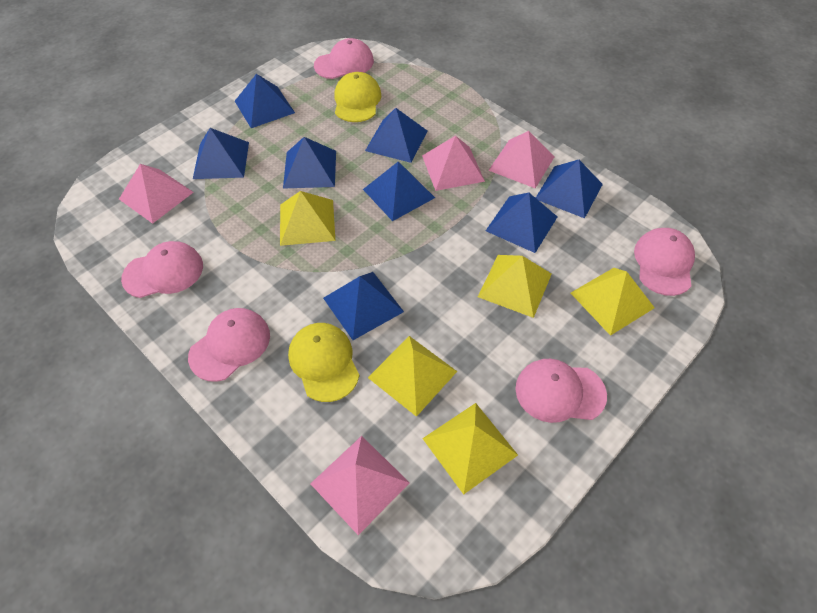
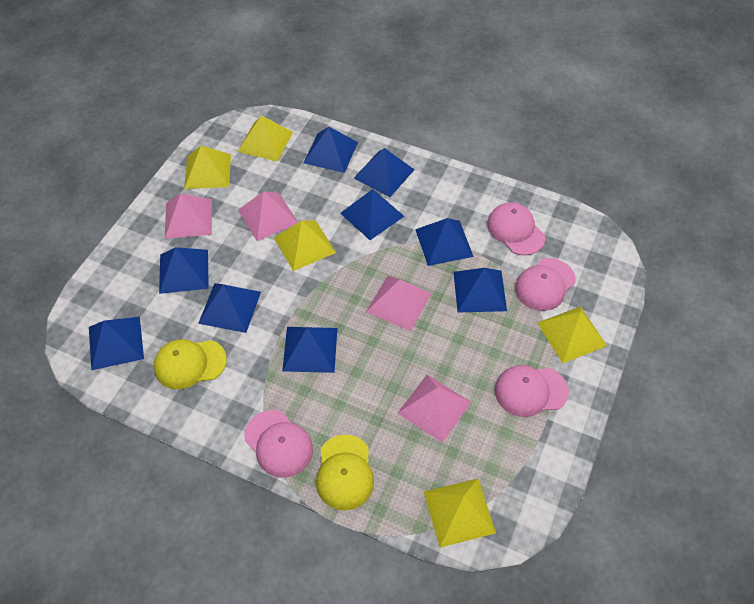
blue pyramid: 8 -> 9
pink cap: 5 -> 4

